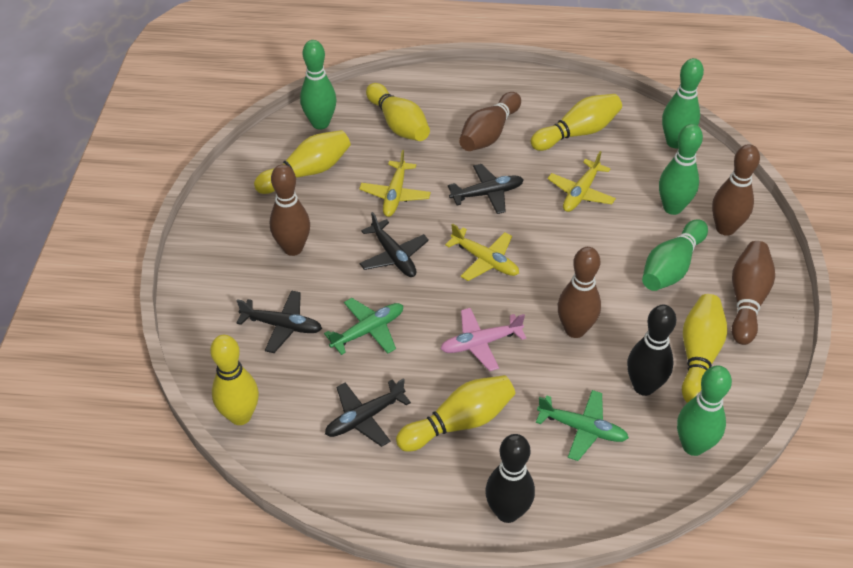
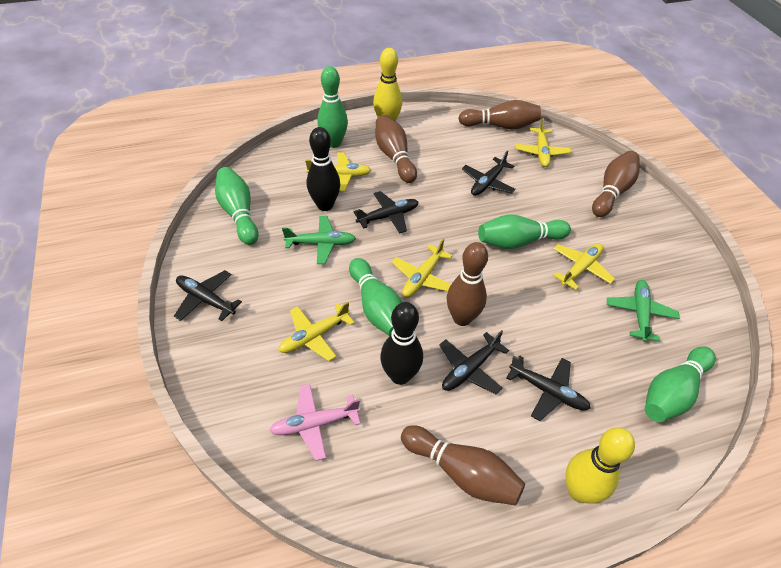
black plane: 4 -> 5
yellow bowling pin: 6 -> 2
yellow plane: 3 -> 5

